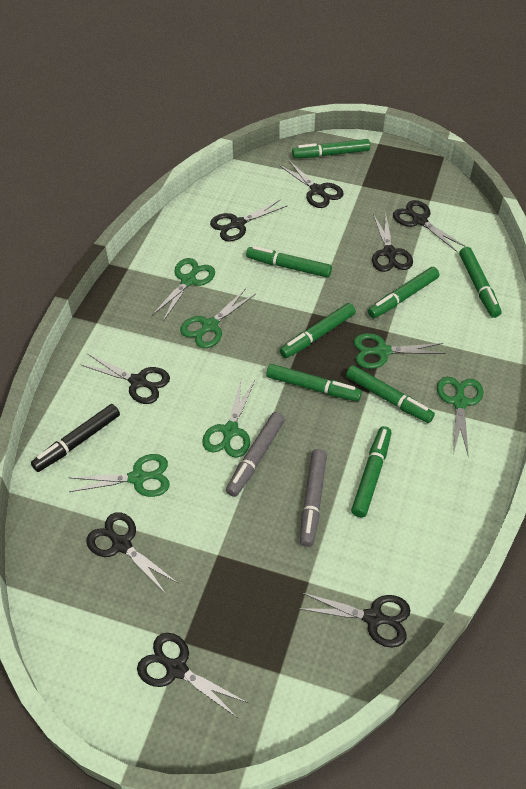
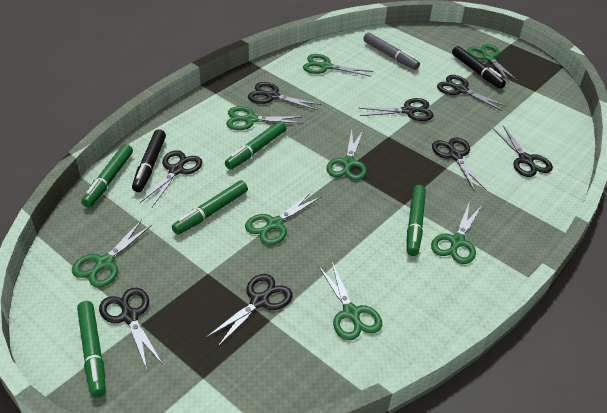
black marker: 1 -> 2
green marker: 8 -> 5
green scissors: 6 -> 8
grey marker: 2 -> 1

